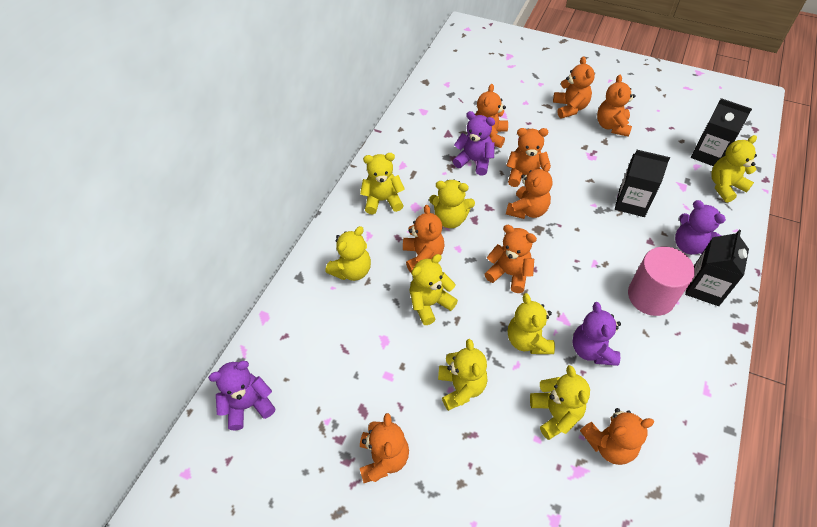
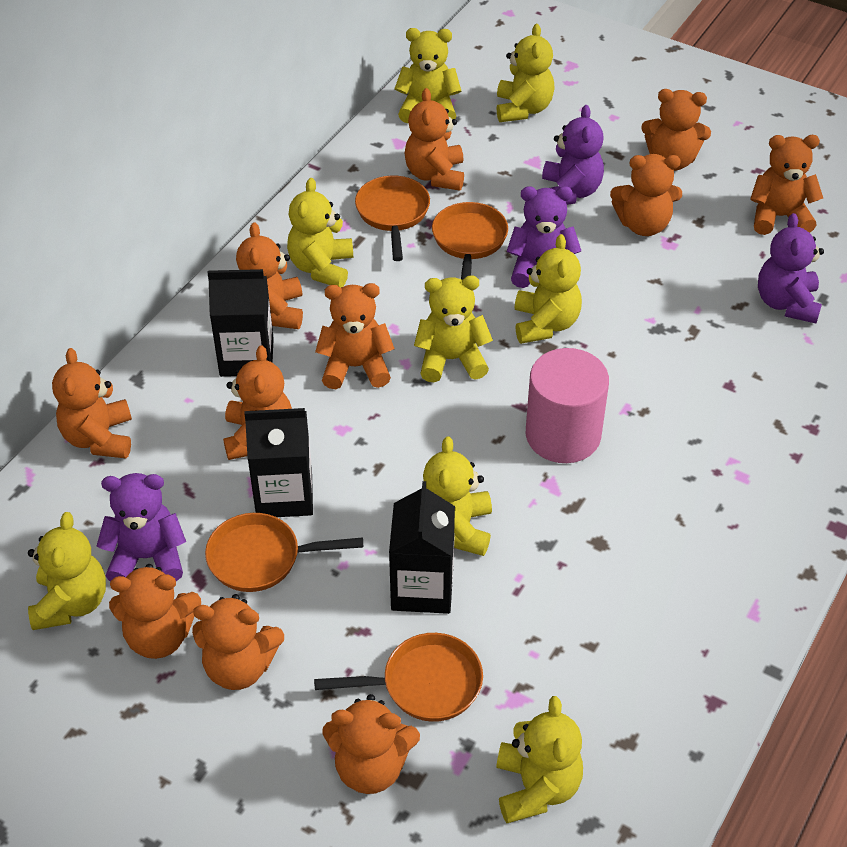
orange pan: 0 -> 4
orange teddy bear: 9 -> 11

